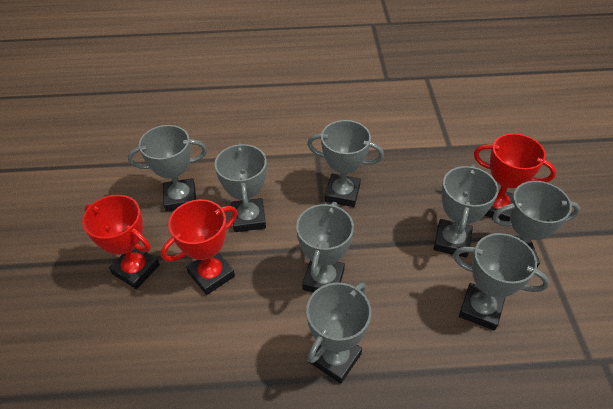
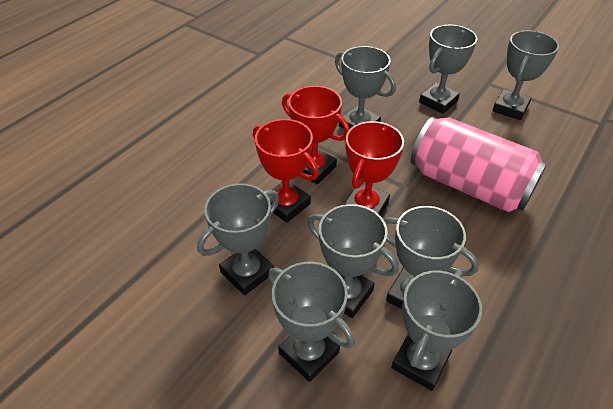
pink can: 0 -> 1

